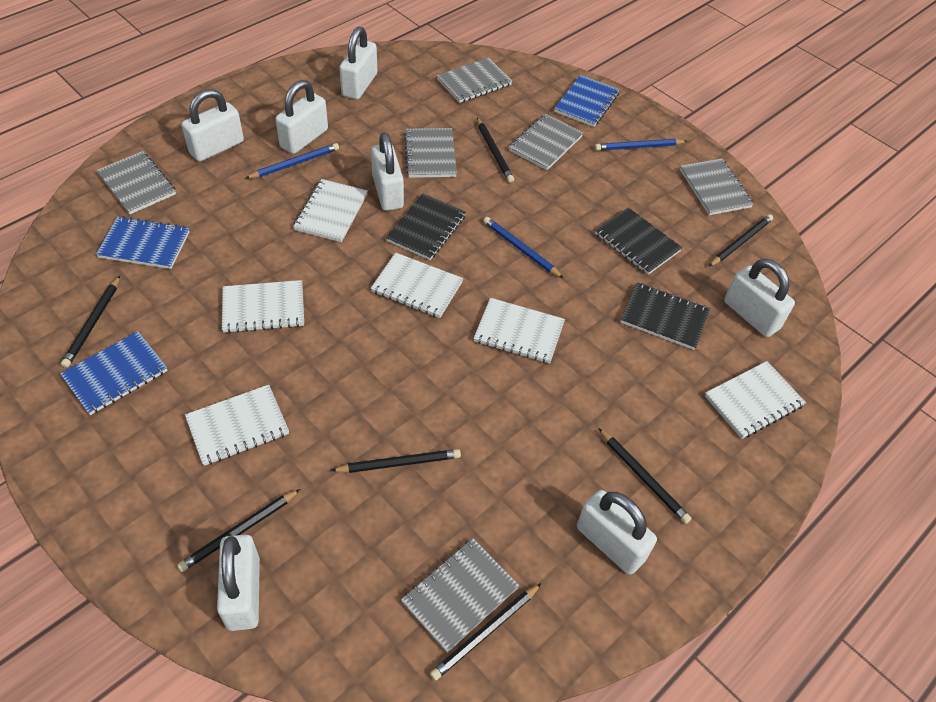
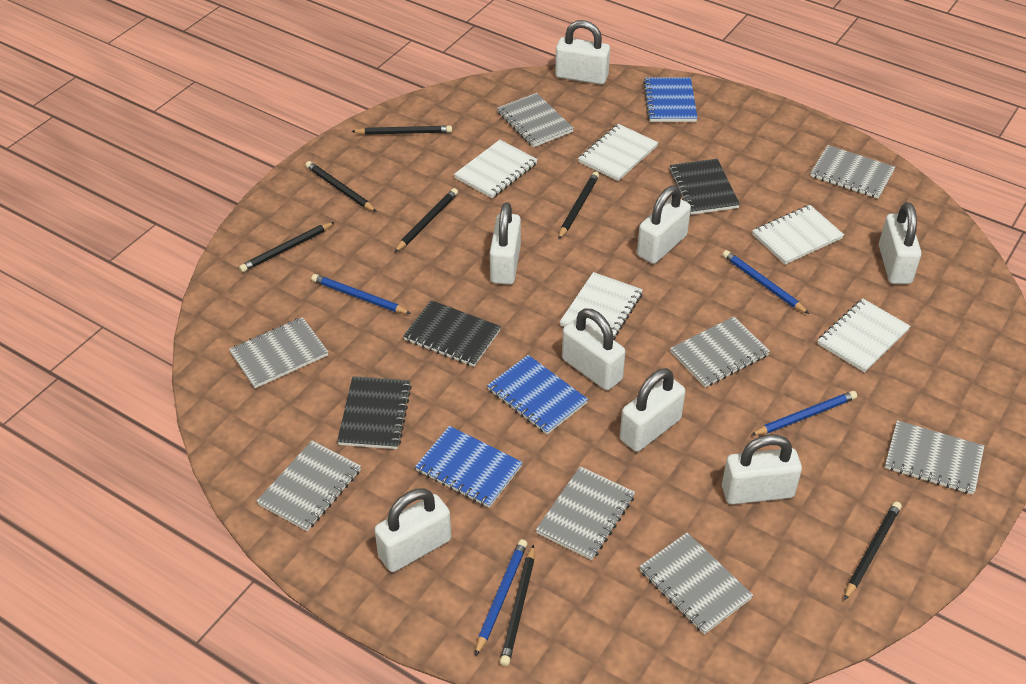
blue pencil: 3 -> 4
grey notebook: 6 -> 8
white notebook: 6 -> 5
white padlock: 7 -> 8

